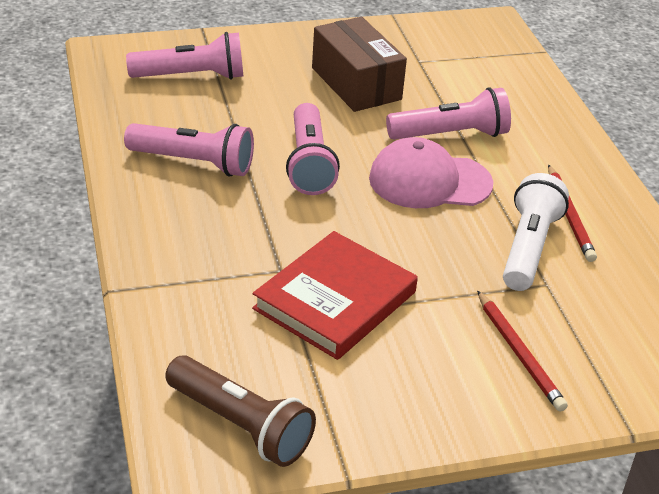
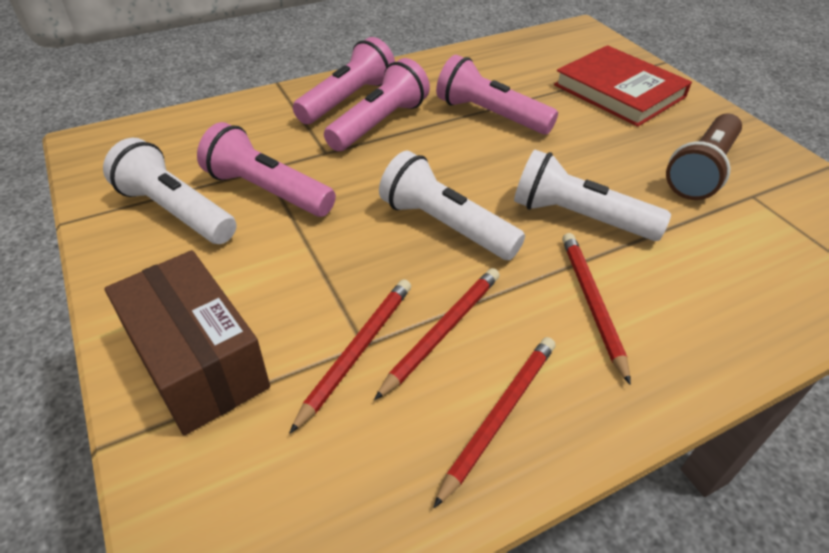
pink cap: 1 -> 0
red pencil: 2 -> 4
white flashlight: 1 -> 3

